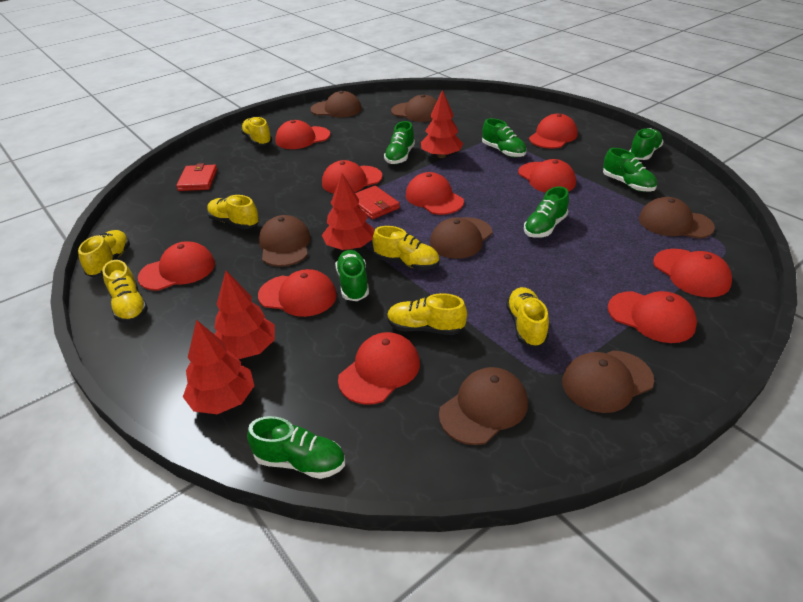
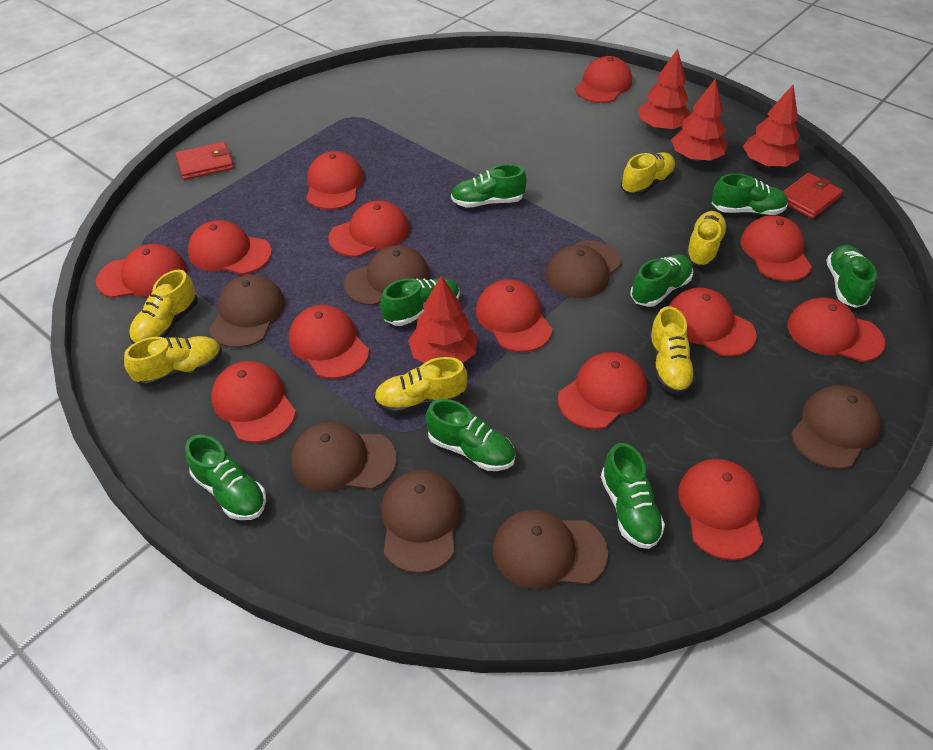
green shoe: 7 -> 8
red cap: 10 -> 13
yellow shoe: 7 -> 6

